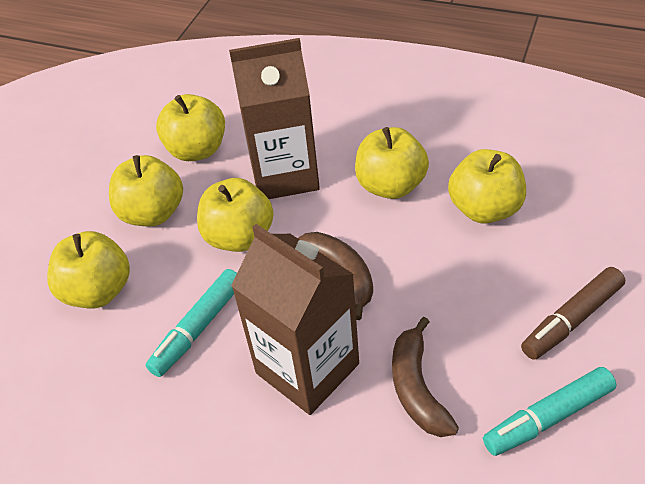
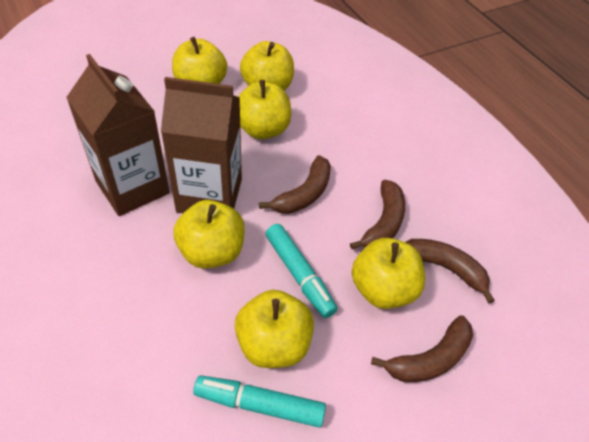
brown banana: 2 -> 4
brown marker: 1 -> 0

